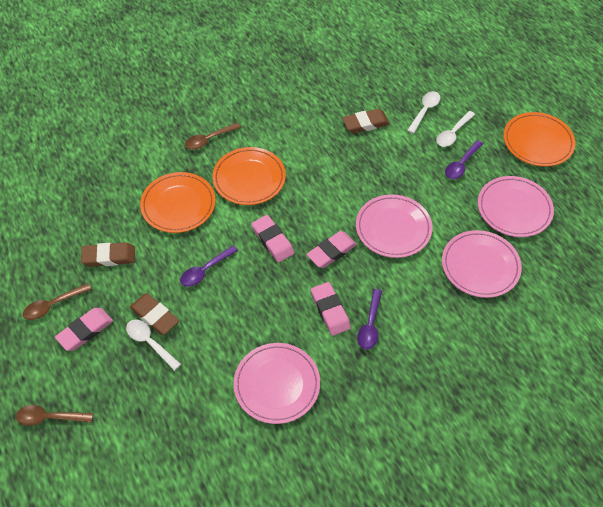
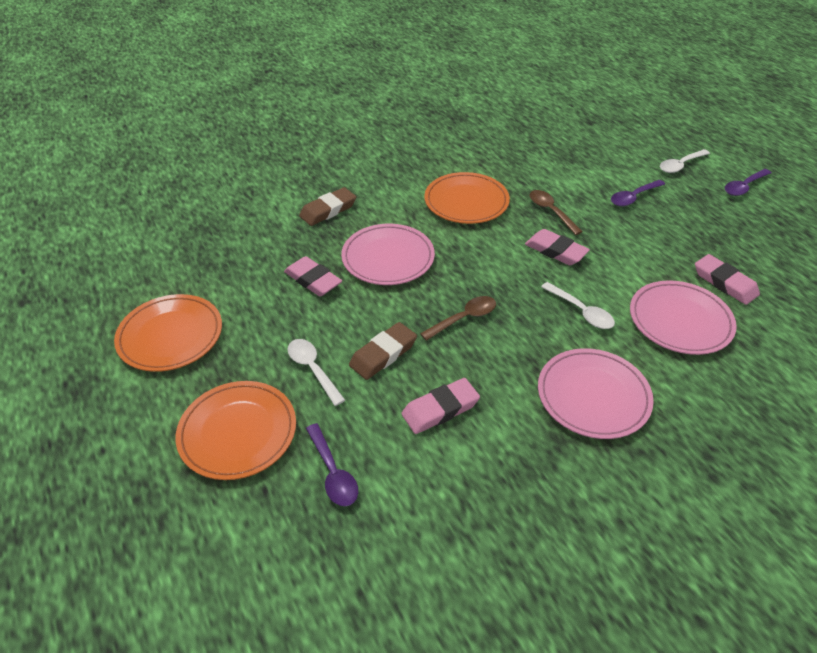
brown eraser: 3 -> 2
brown spoon: 3 -> 2
pink plate: 4 -> 3

